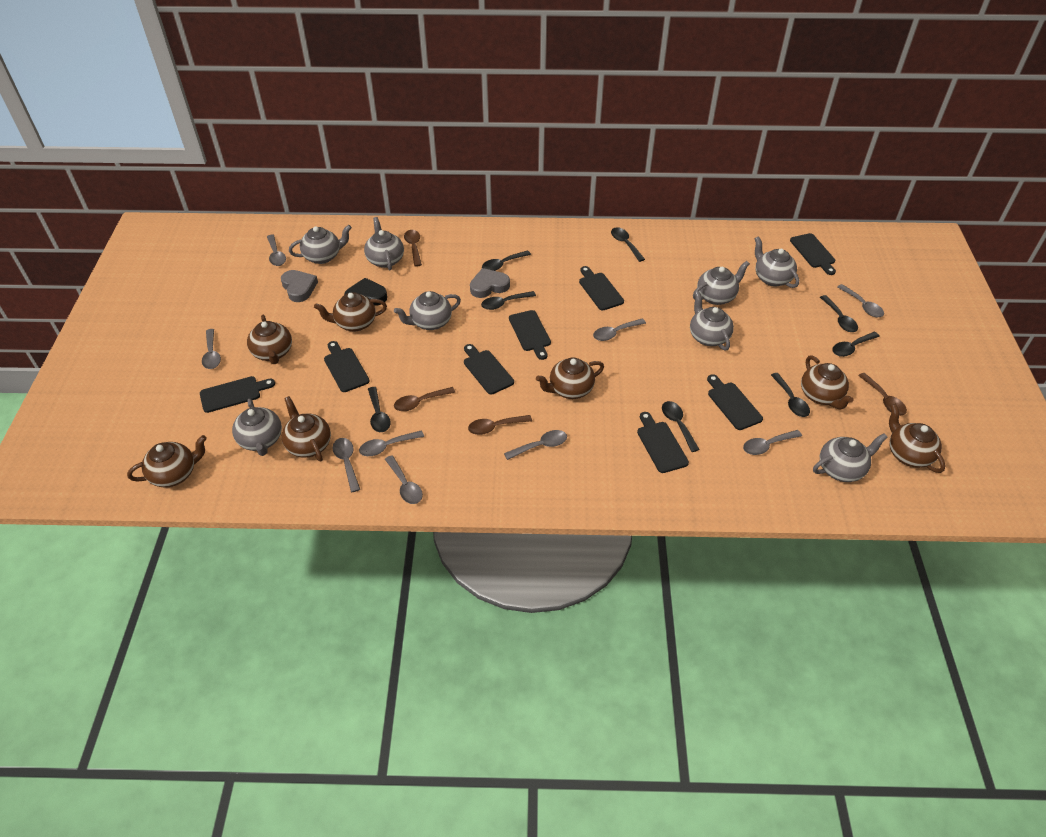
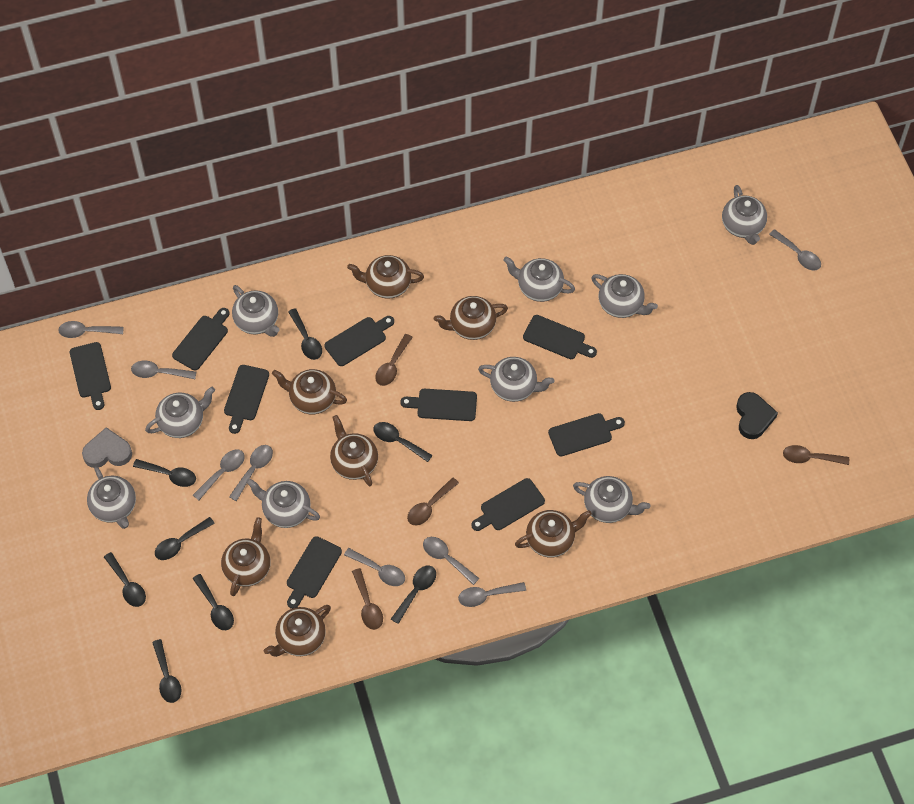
black cutting board: 8 -> 9
grey heart: 2 -> 1
grey spoon: 9 -> 8
grey teapot: 8 -> 9

